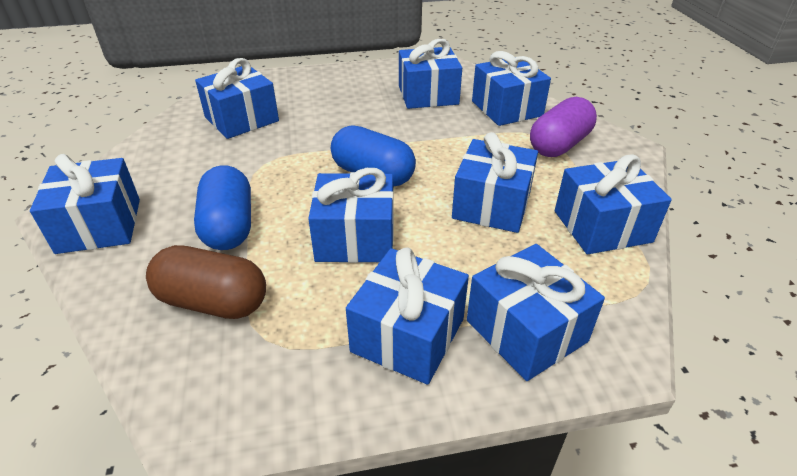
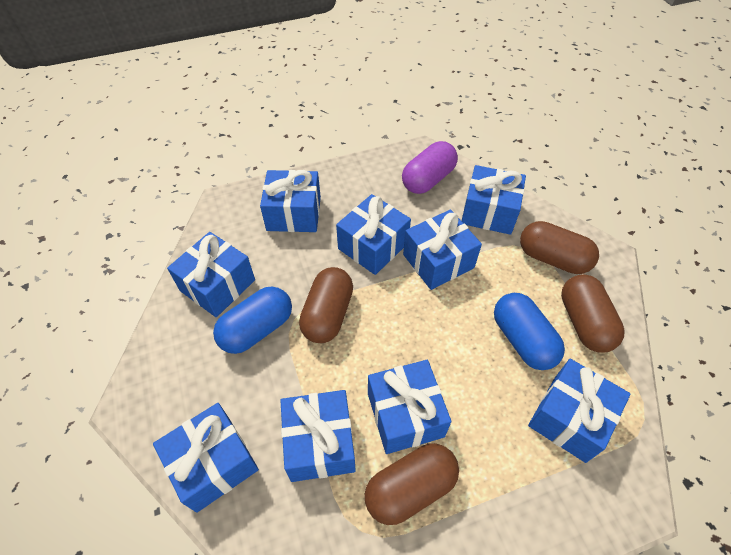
brown capsule: 1 -> 4

